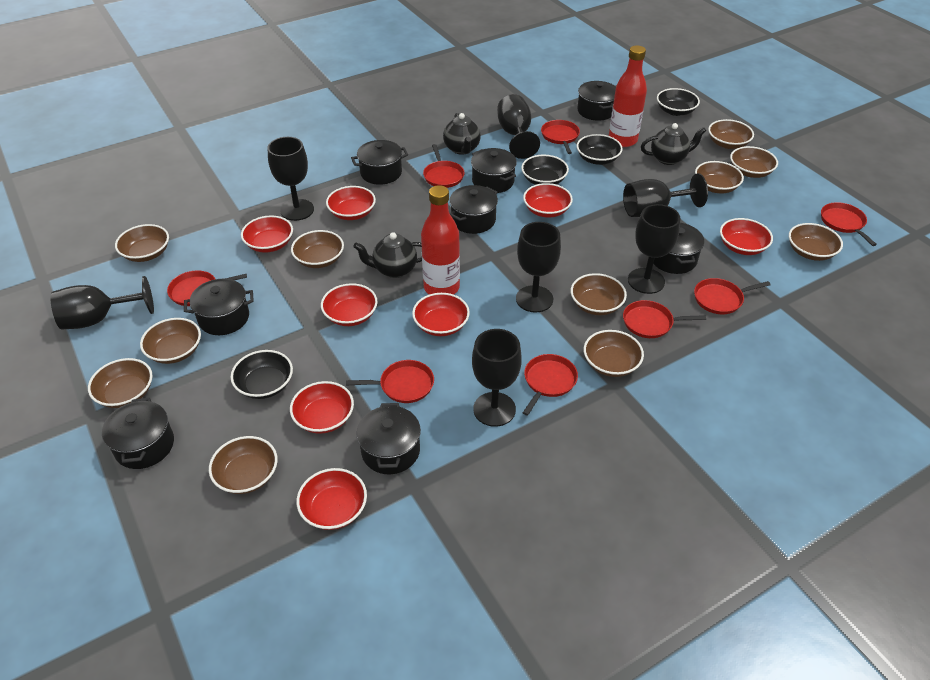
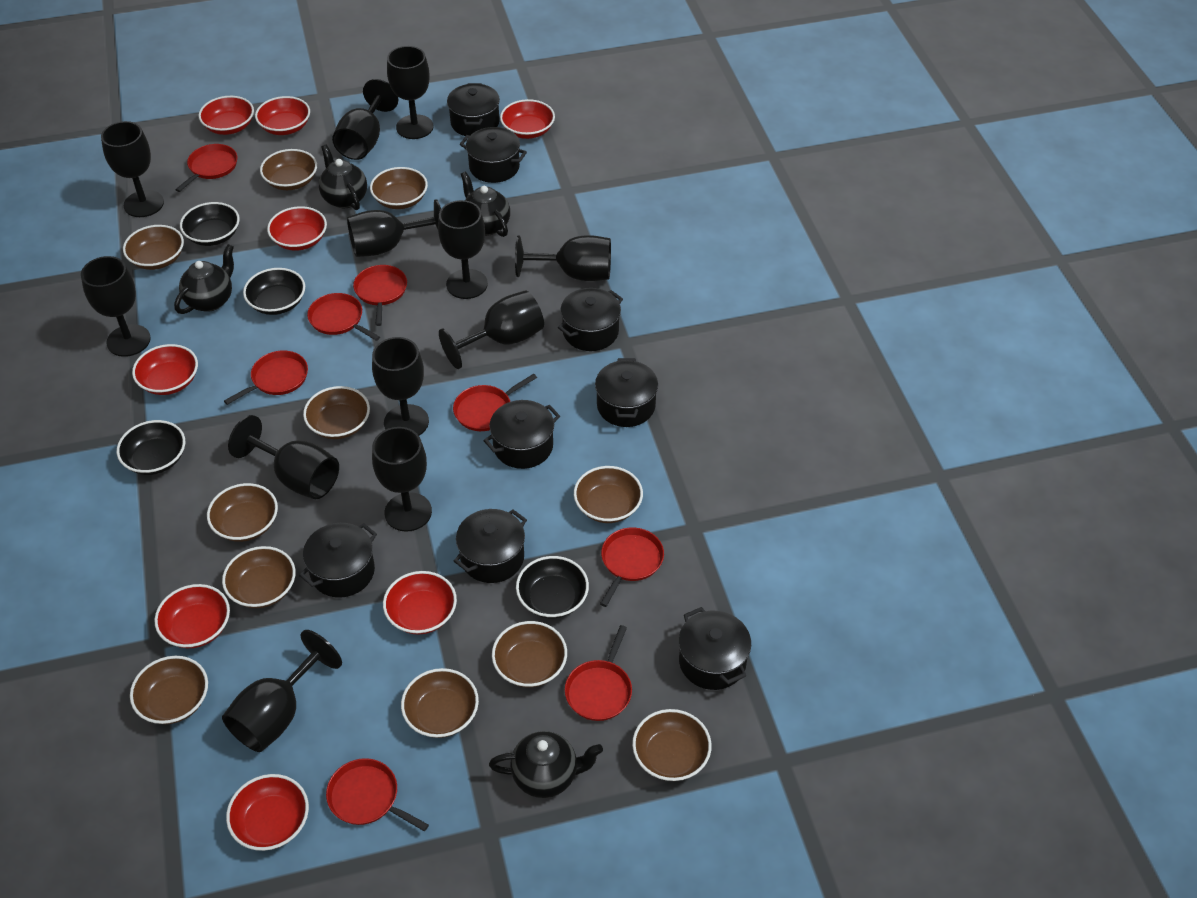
black goblet: 7 -> 12
black teapot: 3 -> 4
red bottle: 2 -> 0

